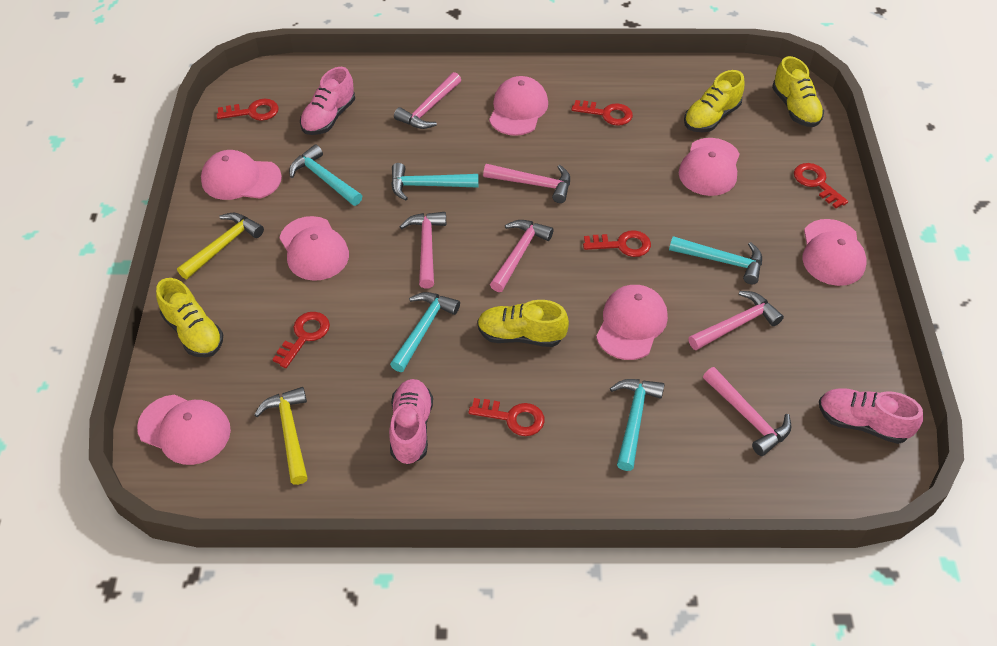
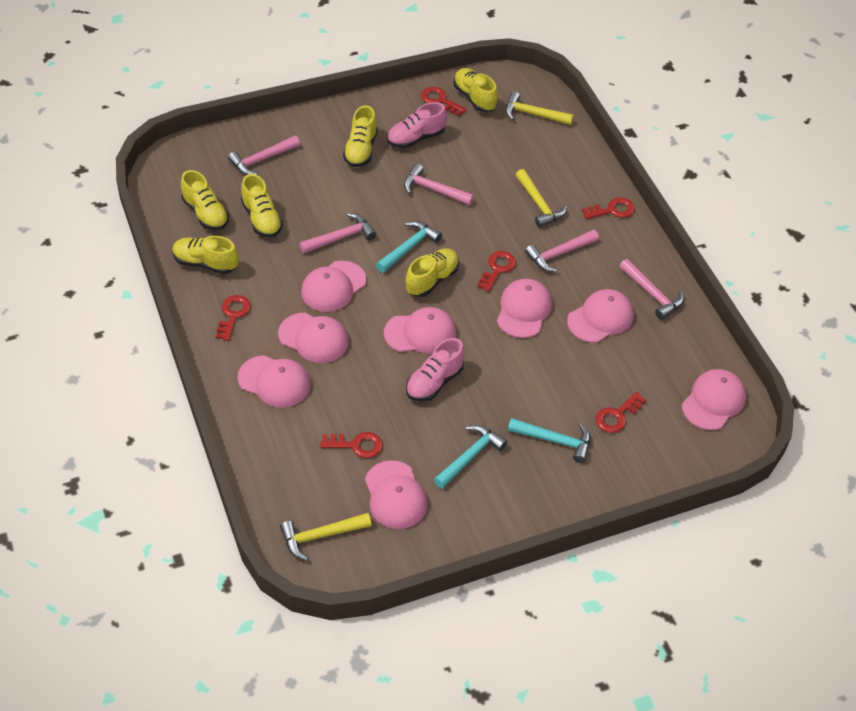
pink cap: 7 -> 8
pink hammer: 6 -> 5
pink shoe: 3 -> 2
turquoise hammer: 5 -> 3
yellow hammer: 2 -> 3
yellow shoe: 4 -> 6

